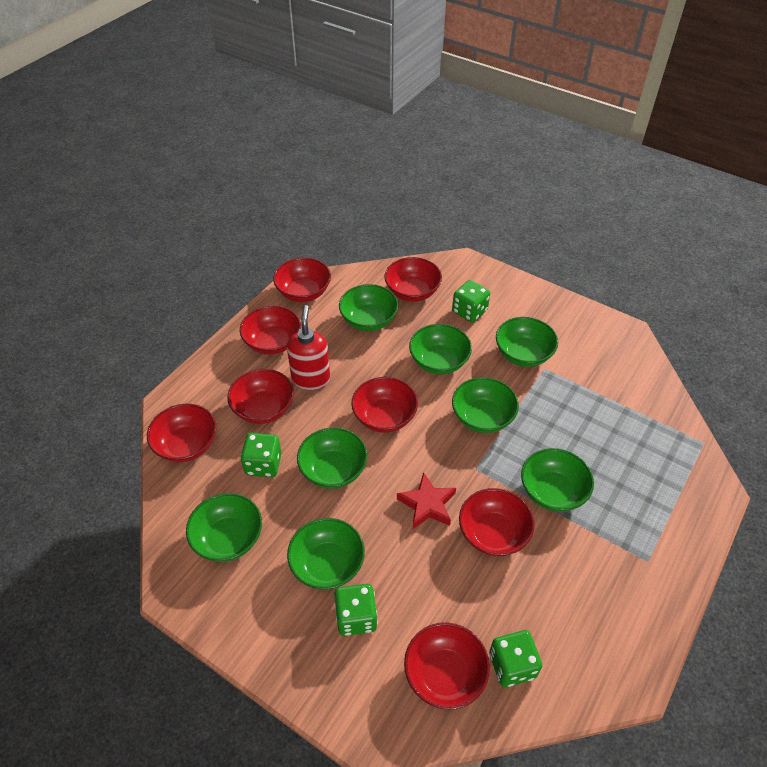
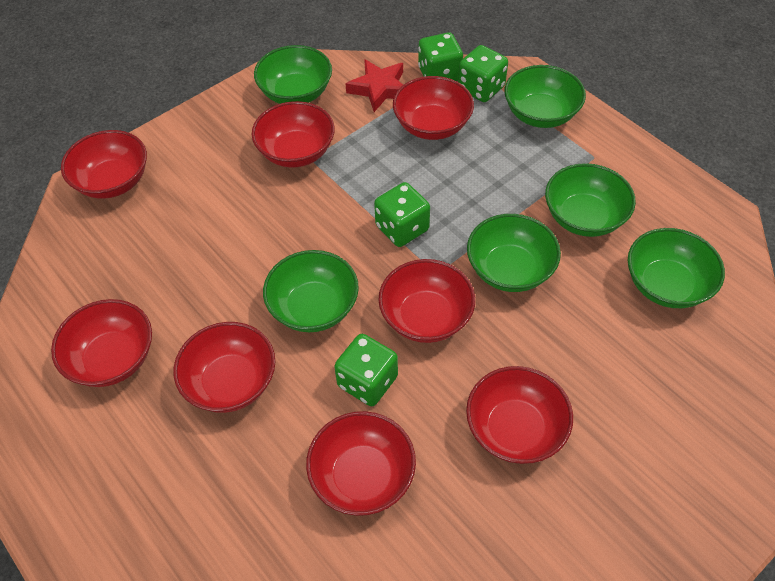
green bowl: 8 -> 6
red soap dispenser: 1 -> 0

